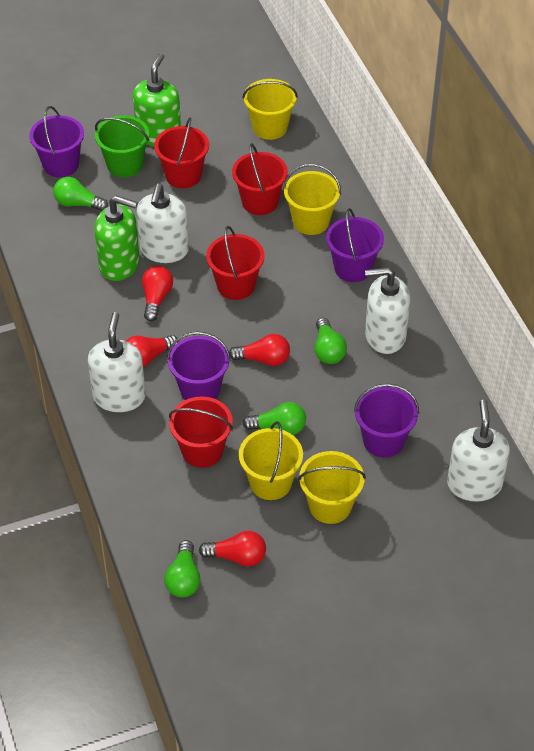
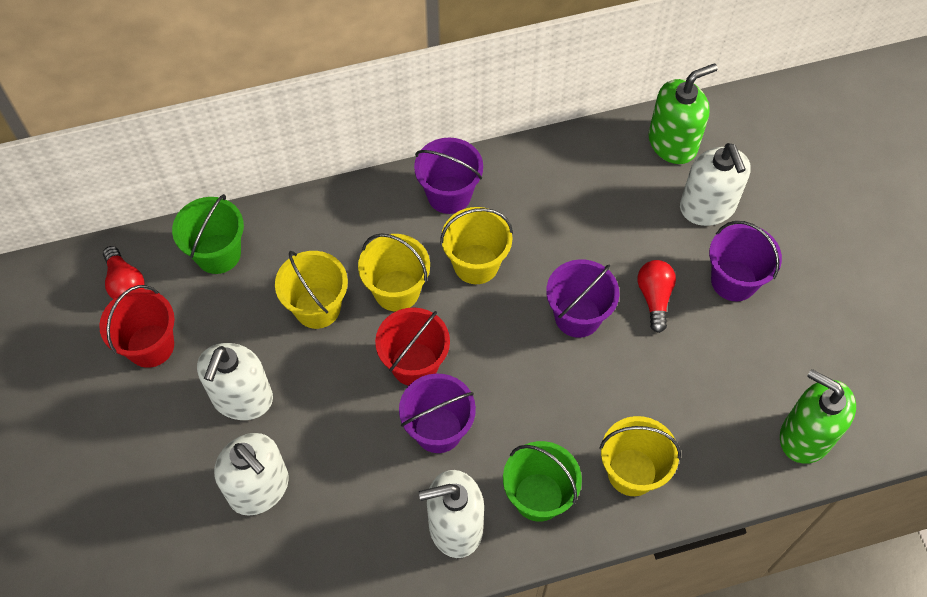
green bucket: 1 -> 2
green light bulb: 4 -> 0
red bucket: 4 -> 2
red light bulb: 4 -> 2

